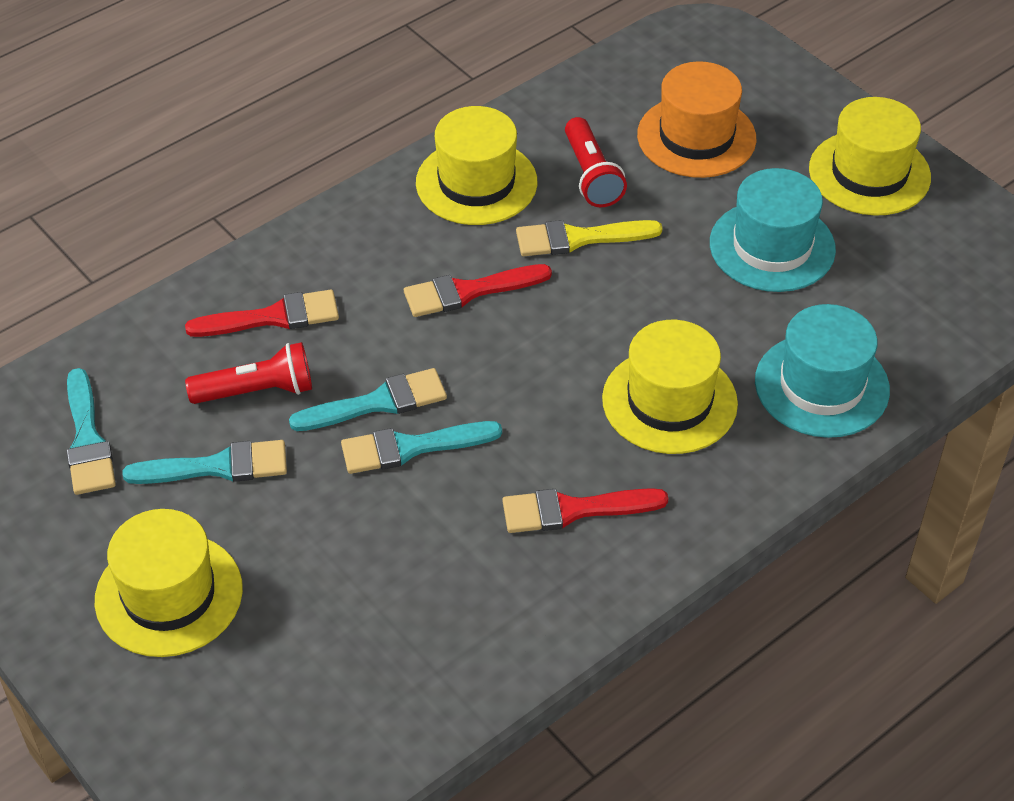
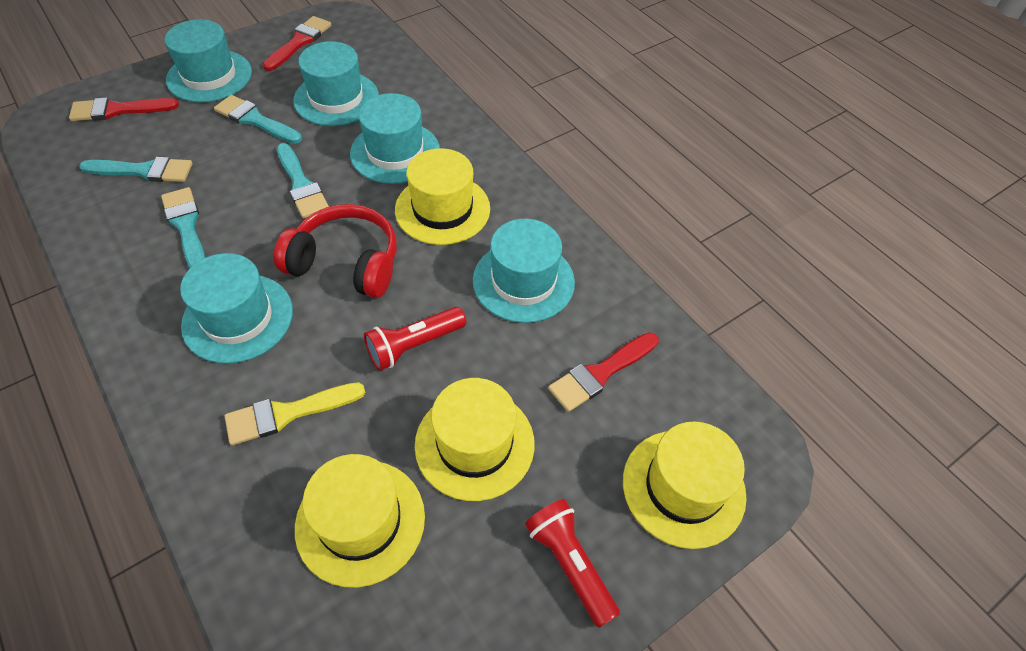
orange hat: 1 -> 0
red headphones: 0 -> 1
turquoise hat: 2 -> 5

